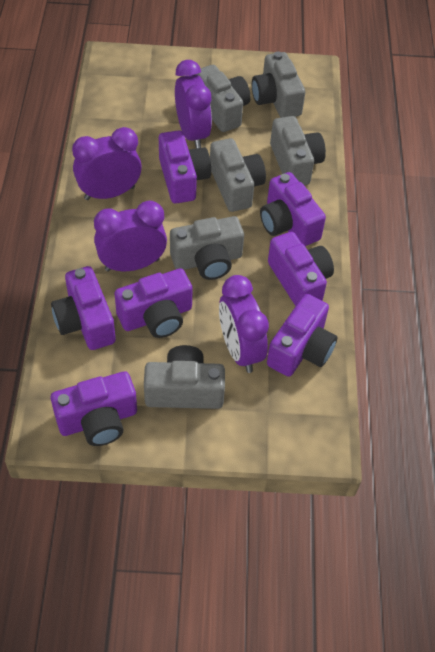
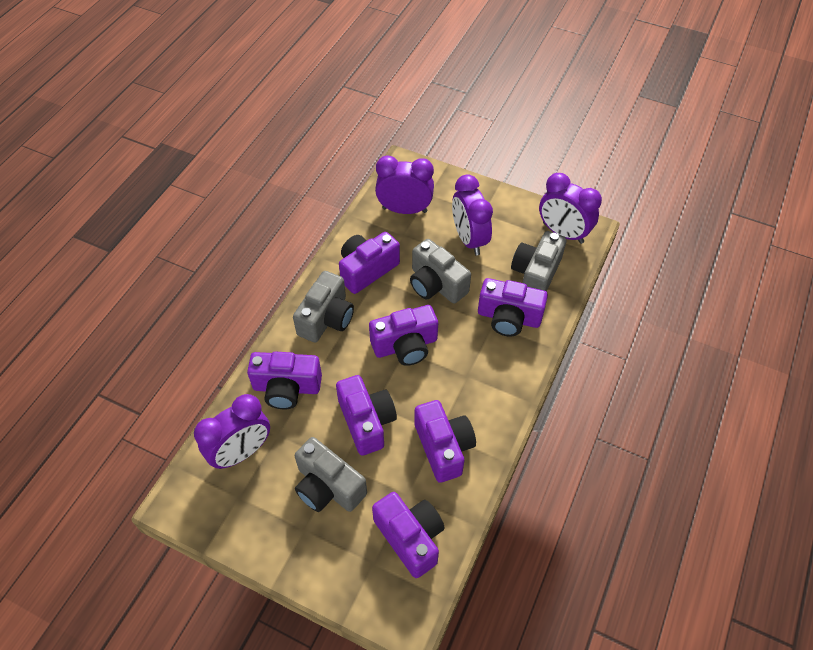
grey camera: 6 -> 4

